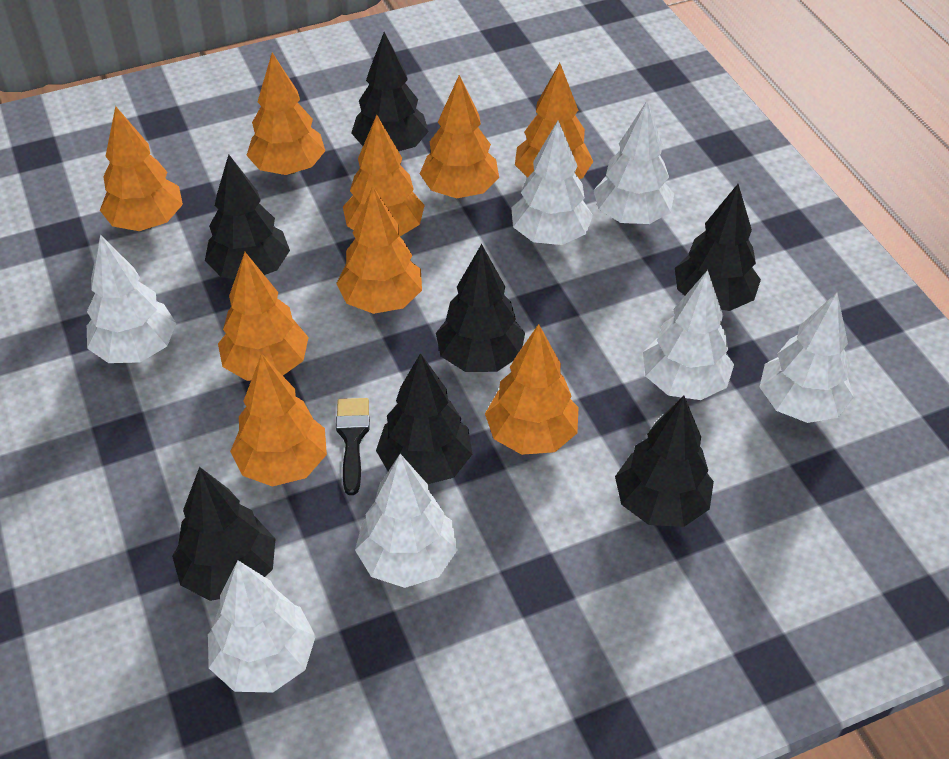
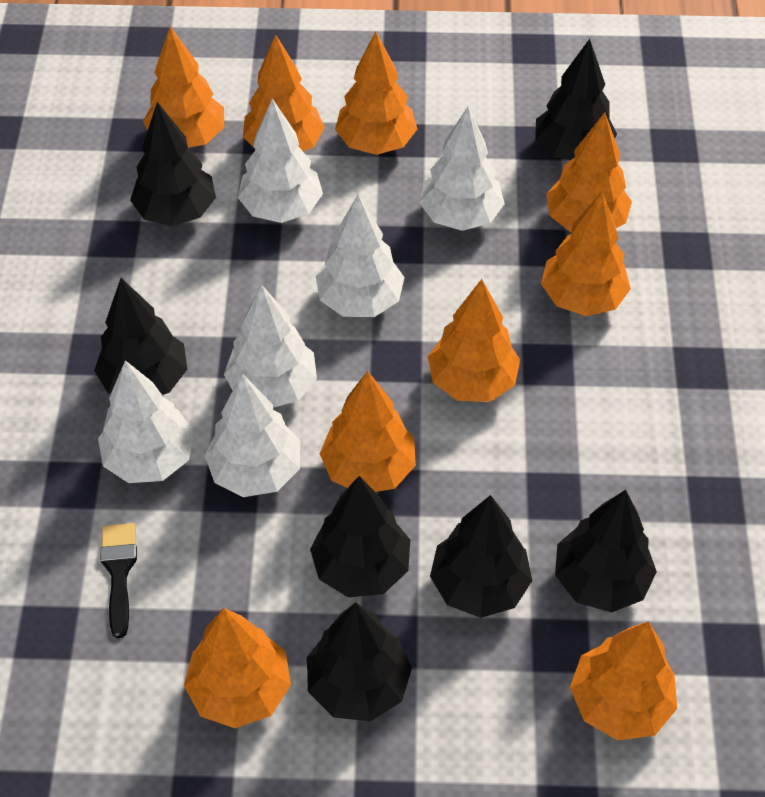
white tree: 7 -> 6

